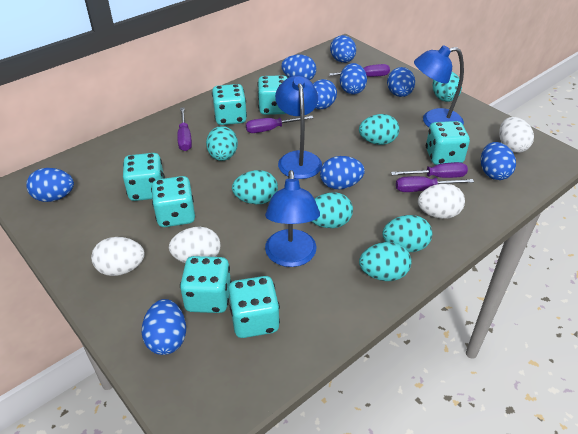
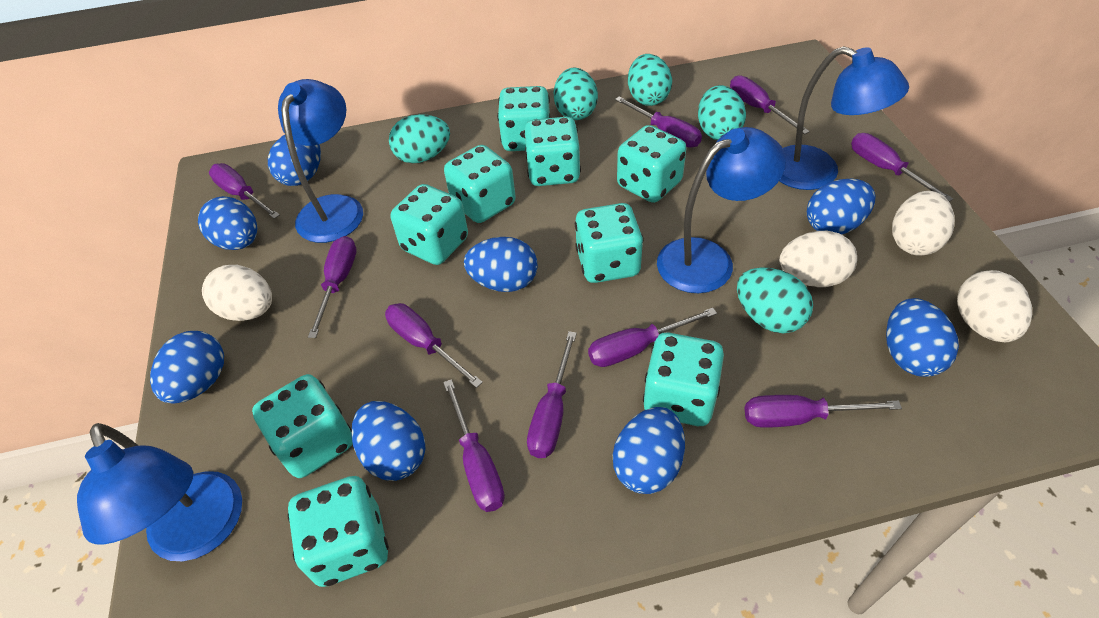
blue egg: 9 -> 8
blue lamp: 3 -> 4
purple screwdriver: 5 -> 10
turquoise dice: 7 -> 9
turquoise egg: 7 -> 5

